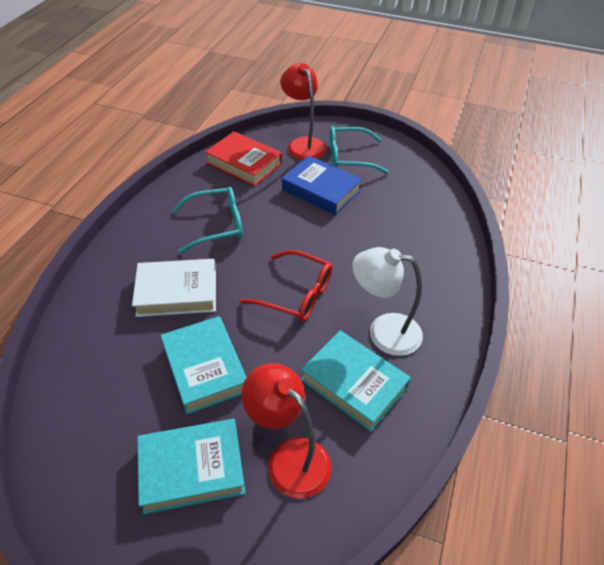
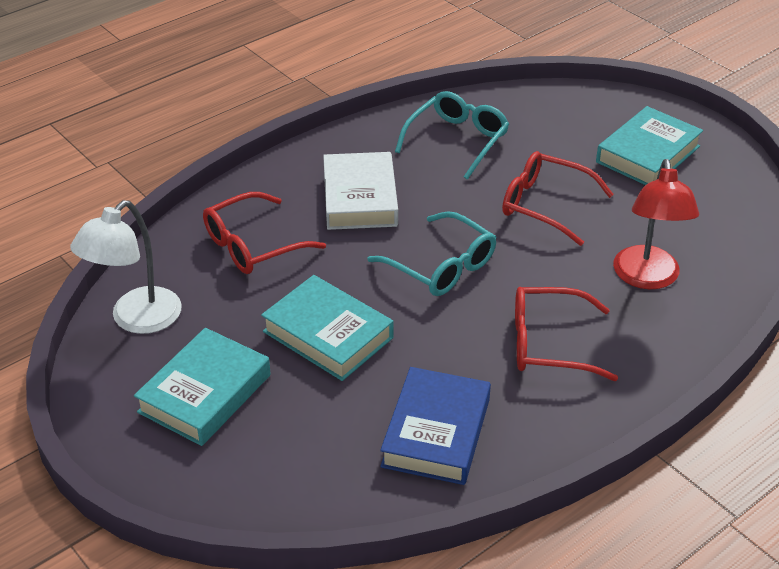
red book: 1 -> 0
red glasses: 1 -> 3
red lamp: 2 -> 1

